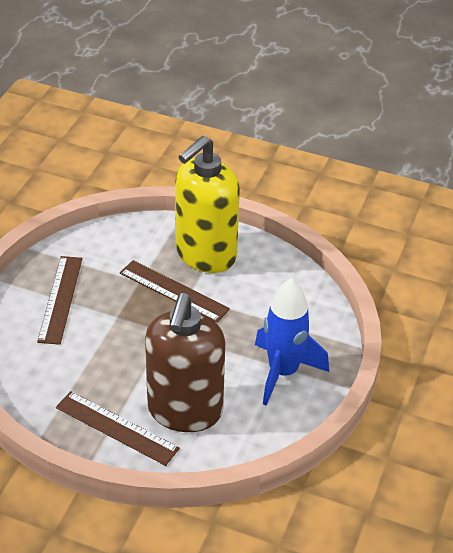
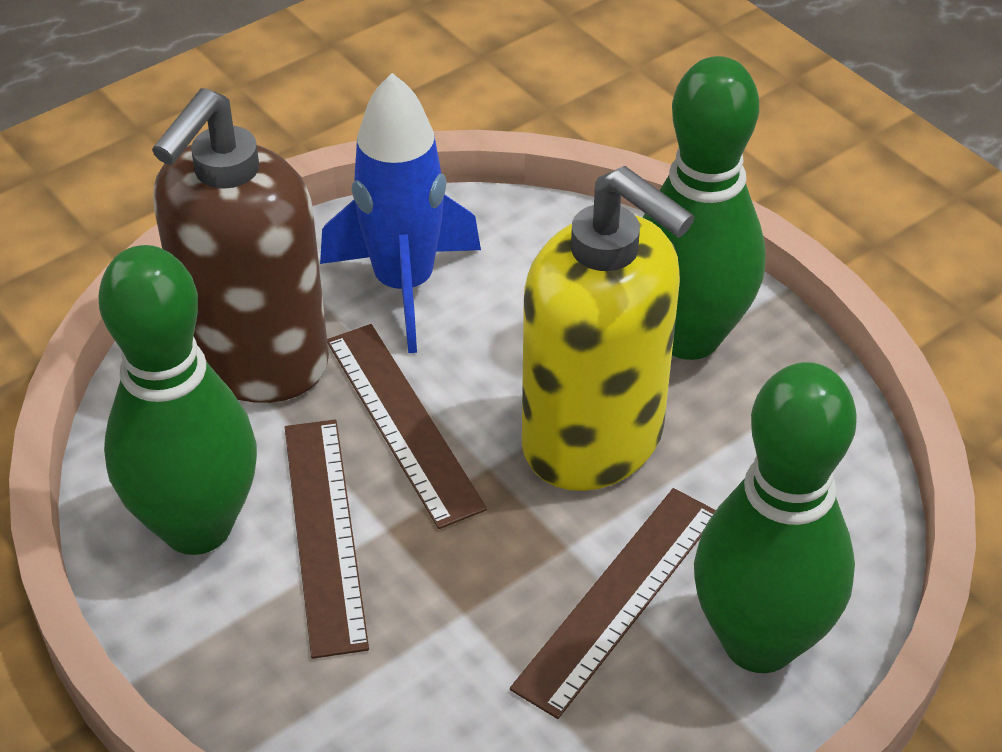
green bowling pin: 0 -> 3

